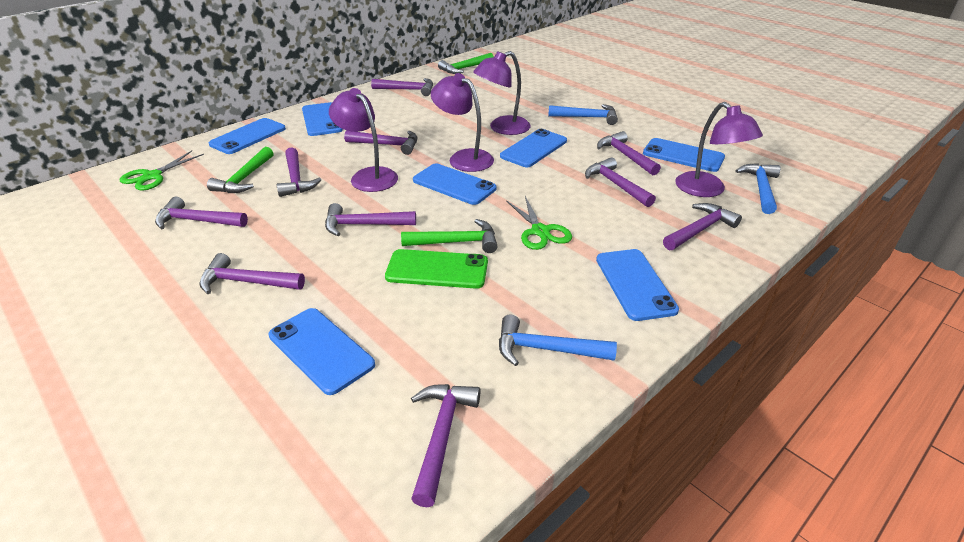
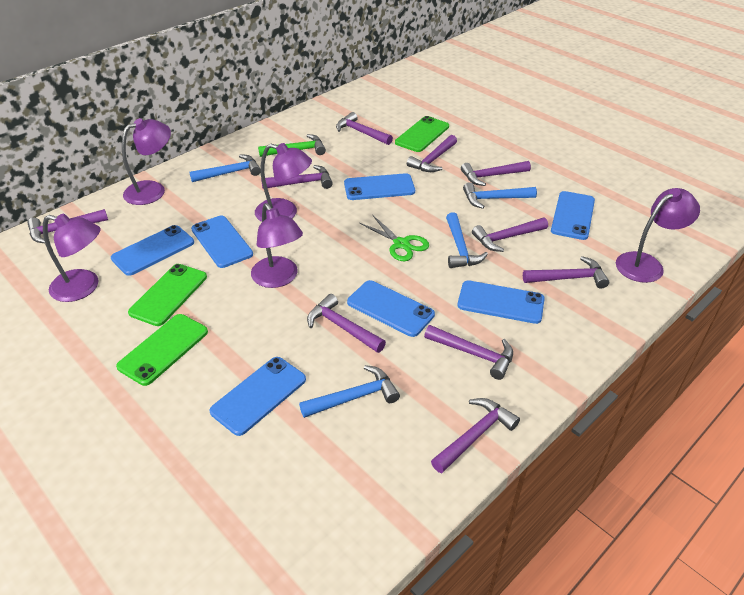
blue hammer: 3 -> 4
green hammer: 3 -> 1
green phone: 1 -> 3
green scissors: 2 -> 1
purple lamp: 4 -> 5

